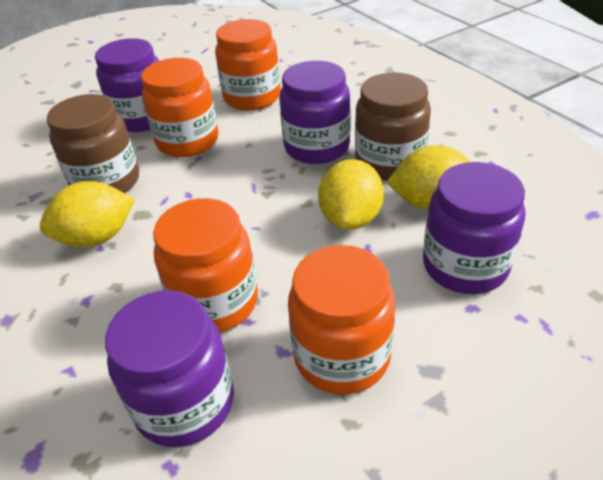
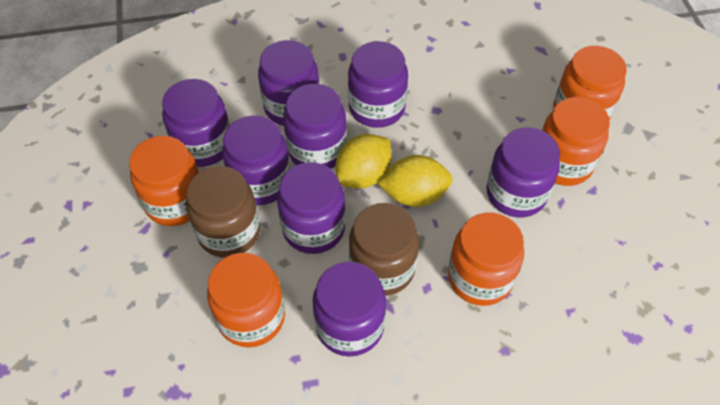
orange jar: 4 -> 5
purple jar: 4 -> 8
yellow lemon: 3 -> 2

